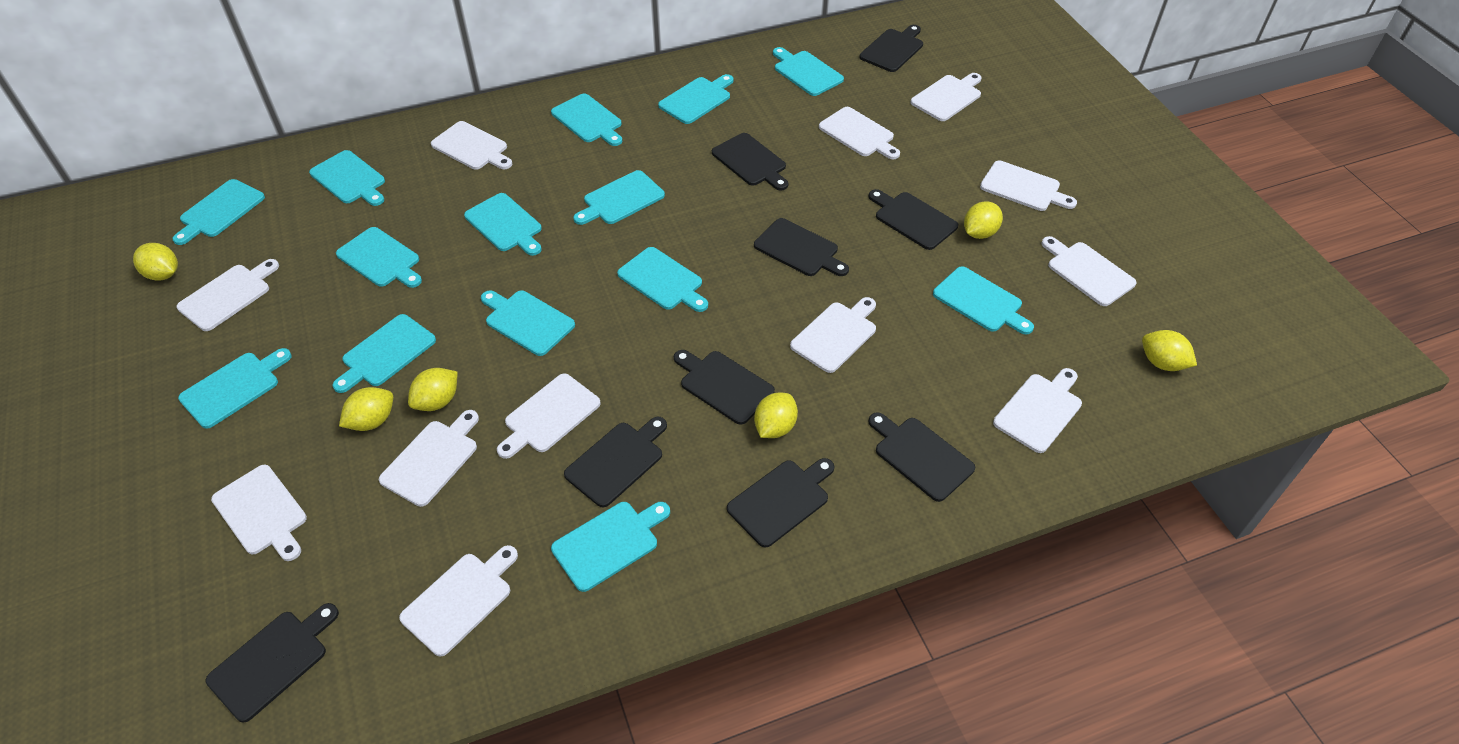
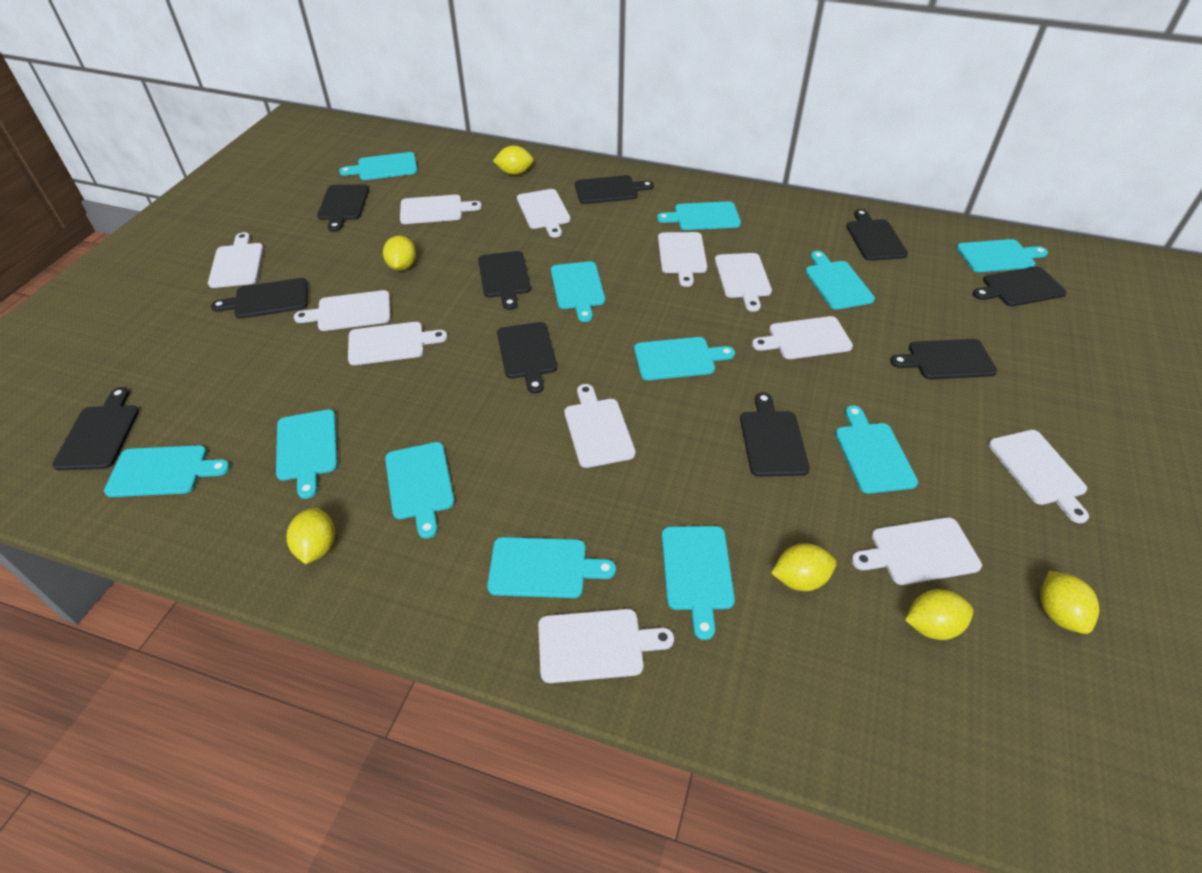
black cutting board: 9 -> 10
turquoise cutting board: 14 -> 12

